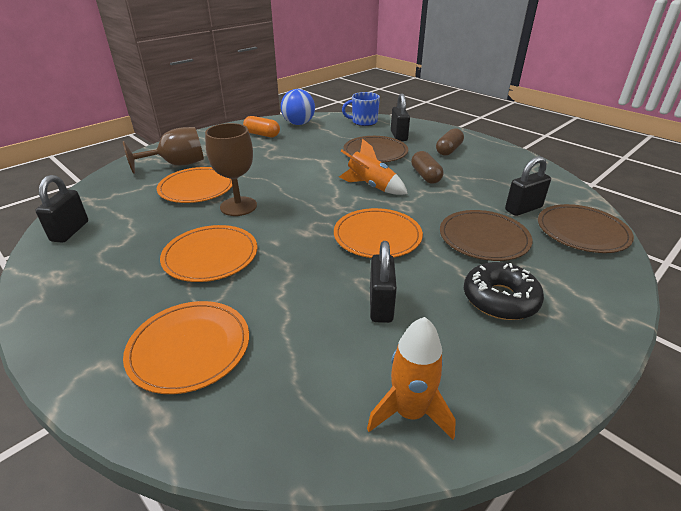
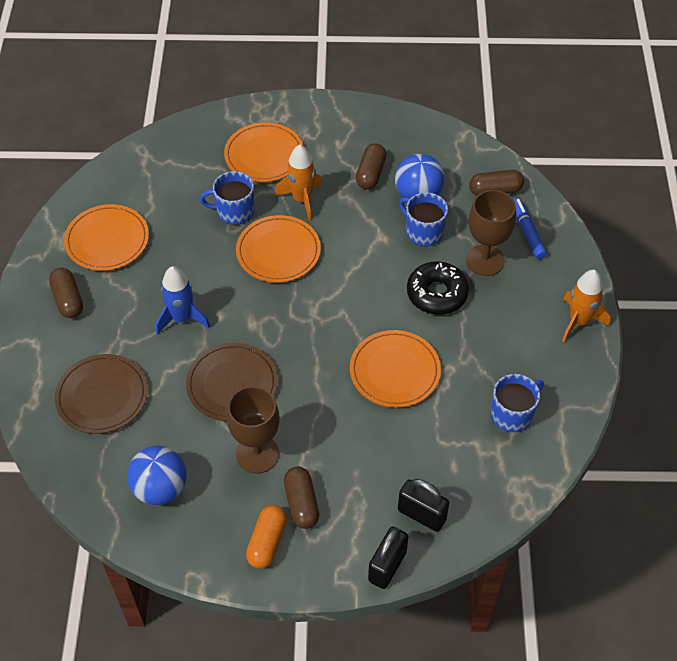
black padlock: 4 -> 2
blue ball: 1 -> 2
blue marker: 0 -> 1
blue mug: 1 -> 3
blue rocket: 0 -> 1
brown capsule: 2 -> 4
brown plate: 3 -> 2

